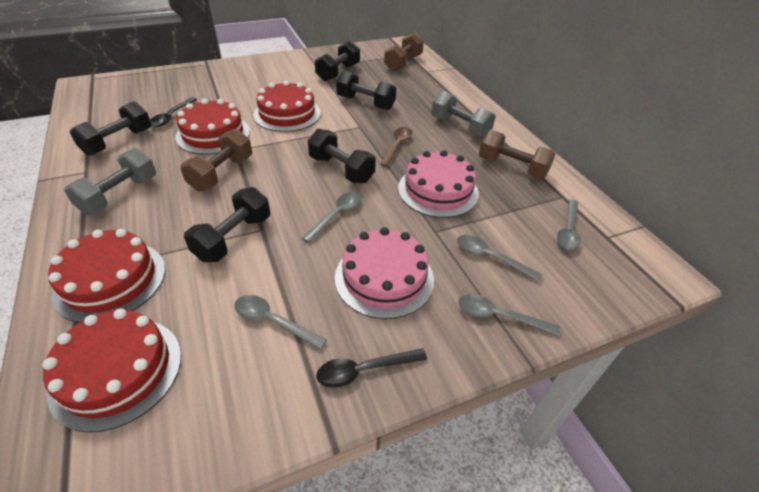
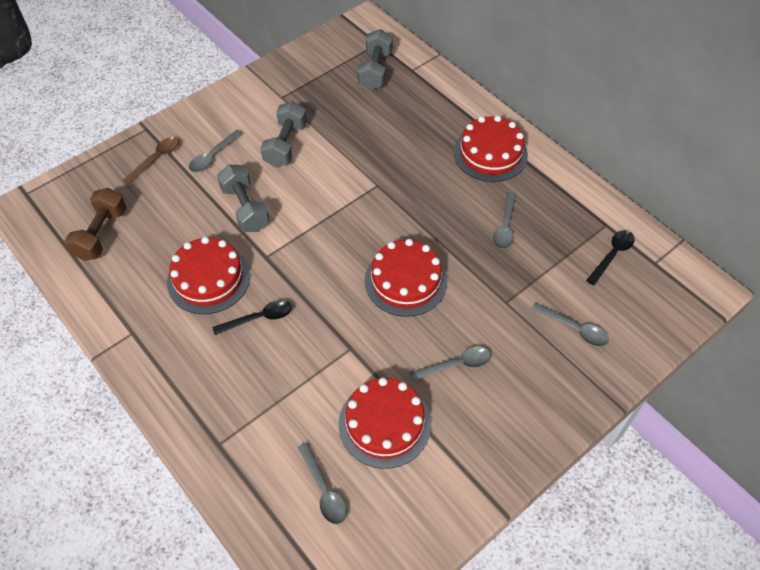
black dumbbell: 5 -> 0
brown dumbbell: 3 -> 1
grey dumbbell: 2 -> 3
pink cake: 2 -> 0

